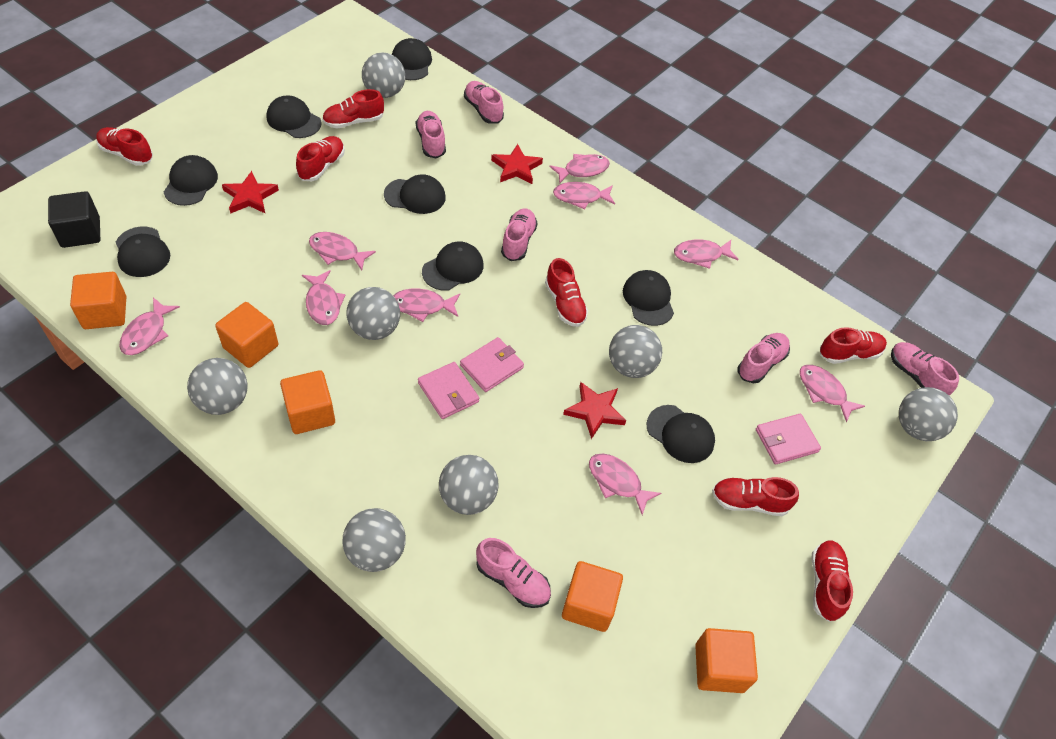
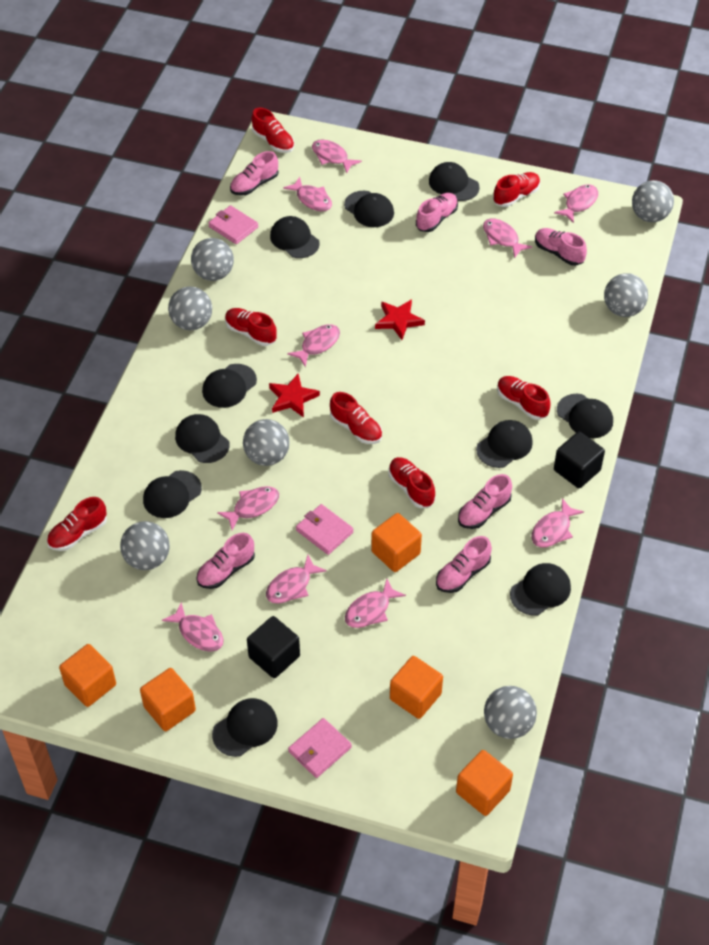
black cap: 8 -> 10
black cube: 1 -> 2
pink fish: 9 -> 10
red star: 3 -> 2

